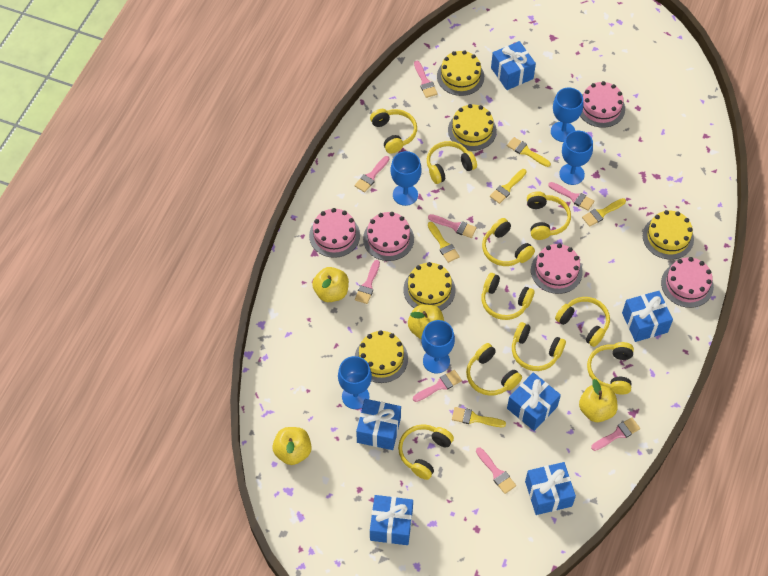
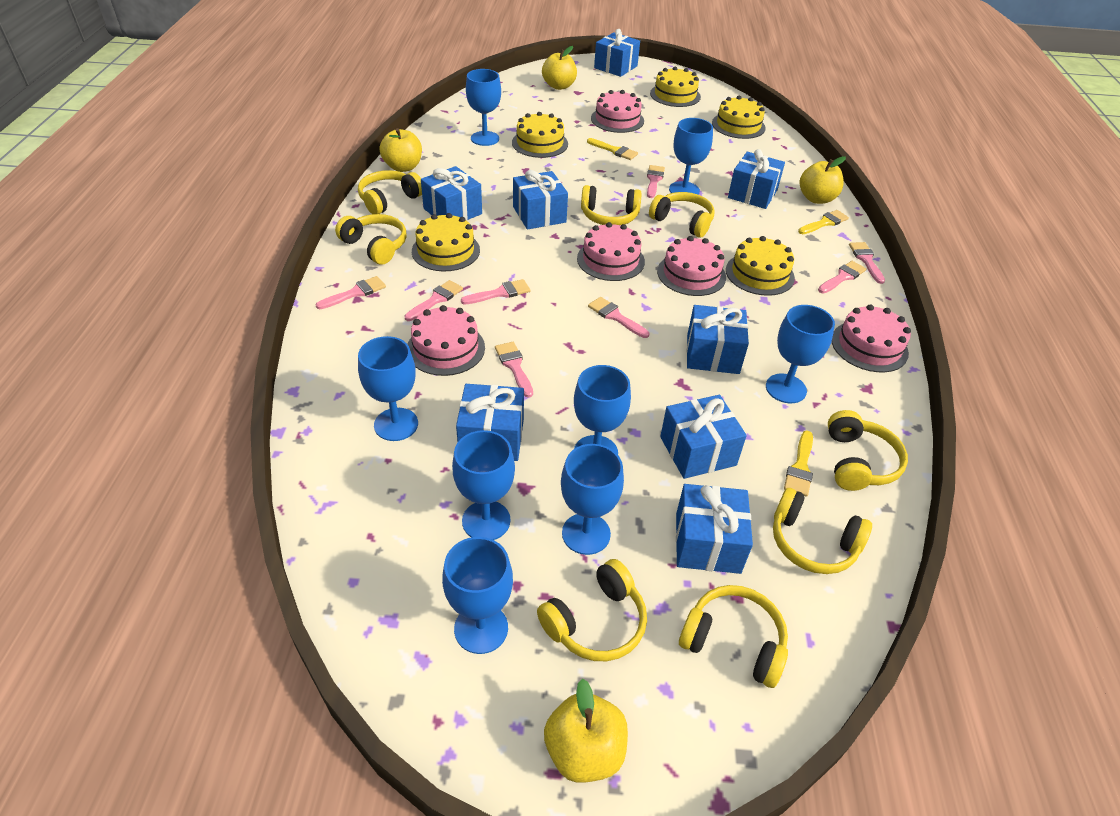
blue gift: 6 -> 8
blue goblet: 5 -> 8
yellow brush: 5 -> 3
yellow headphones: 10 -> 8

